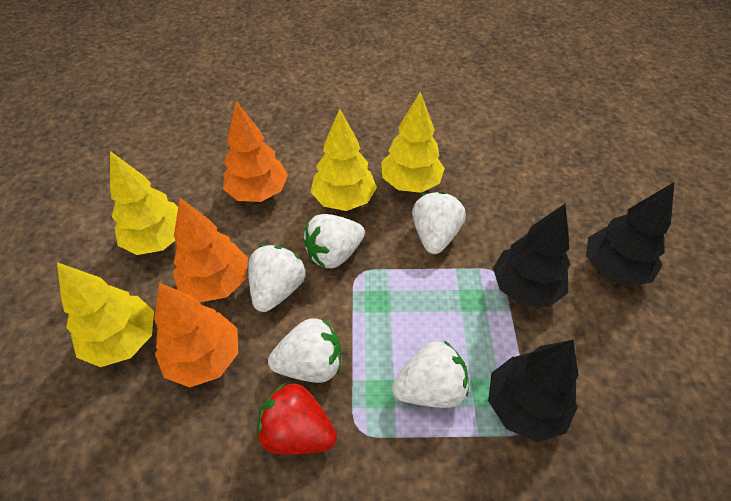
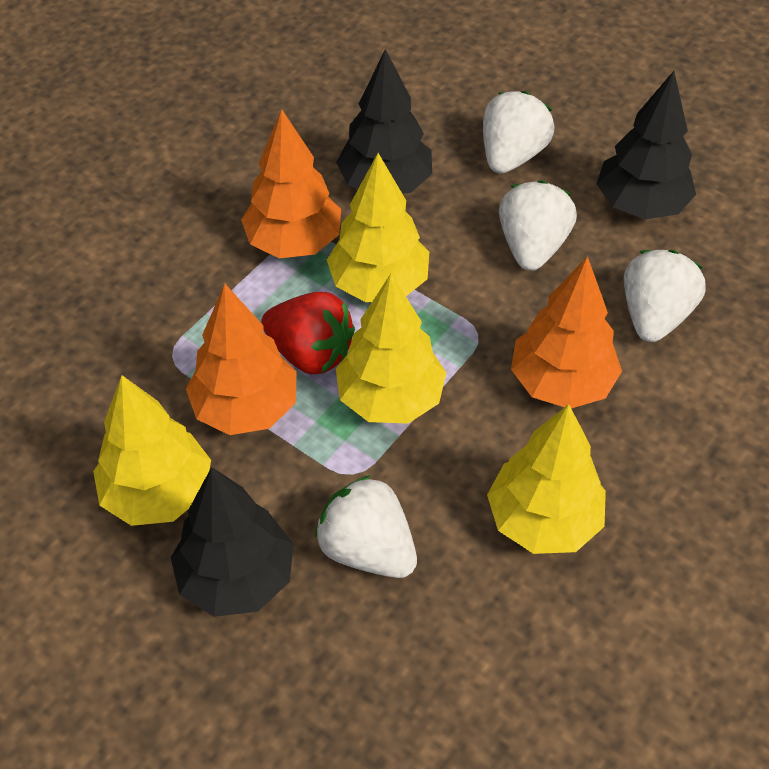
white strawberry: 5 -> 4

